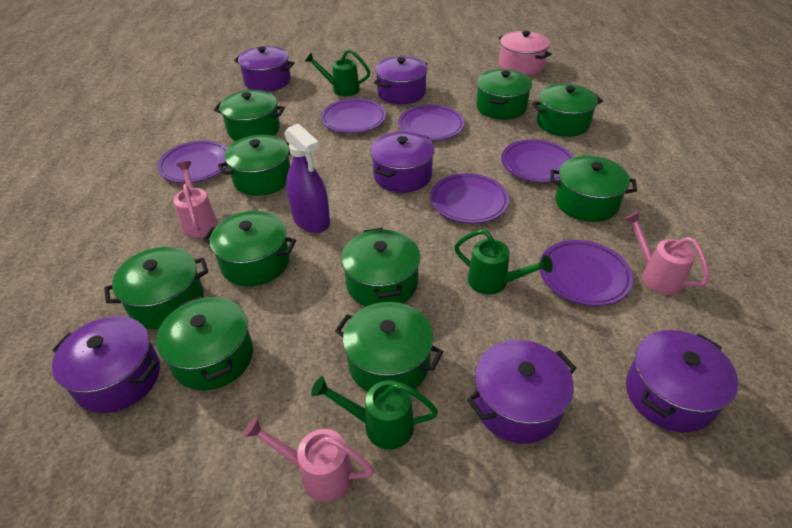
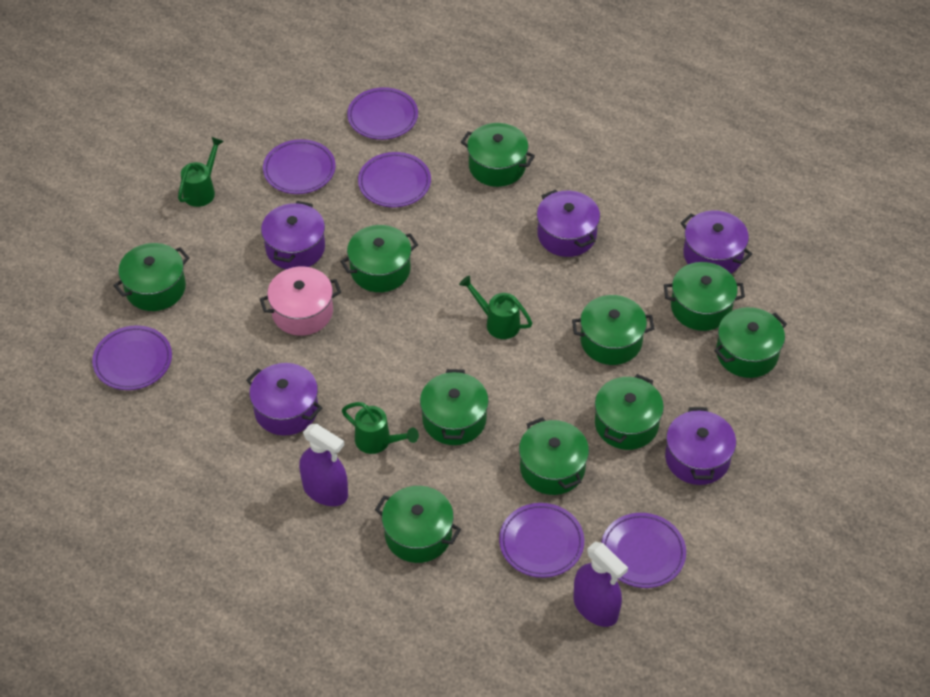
pink watering can: 3 -> 0
purple pot: 6 -> 5
purple spray bottle: 1 -> 2

